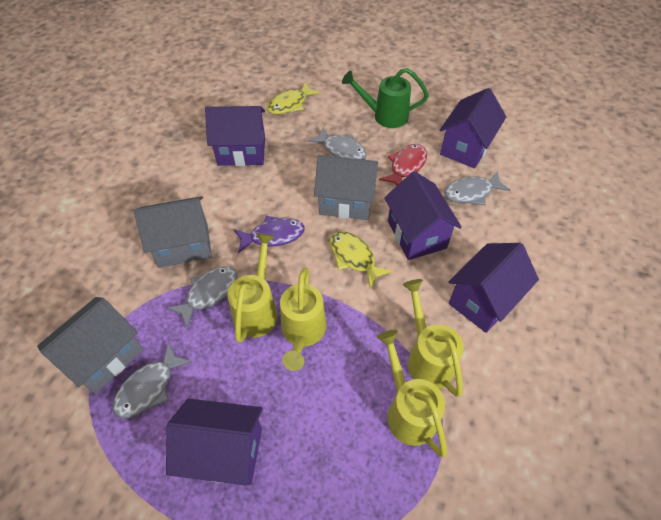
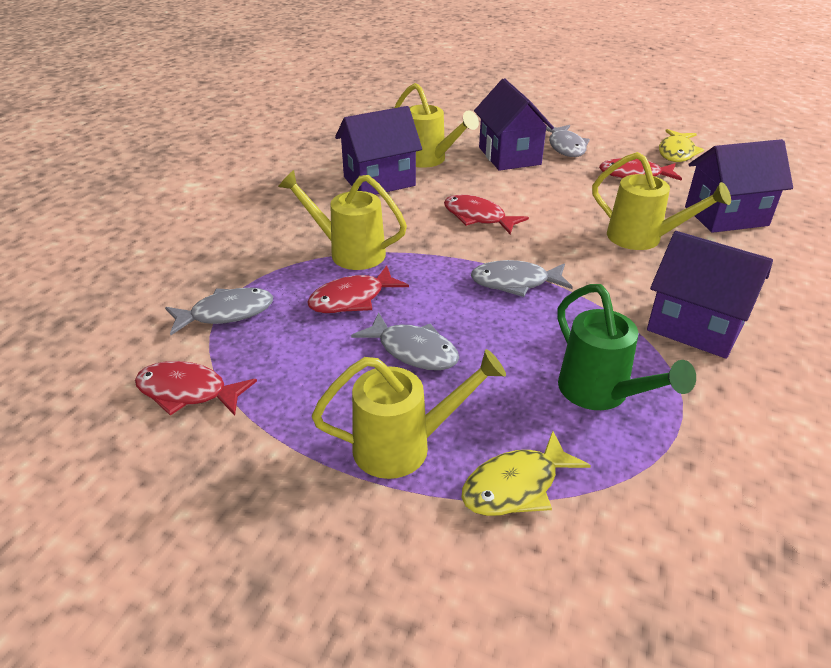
grey house: 3 -> 0
purple fish: 1 -> 0
purple house: 5 -> 4
red fish: 1 -> 4

